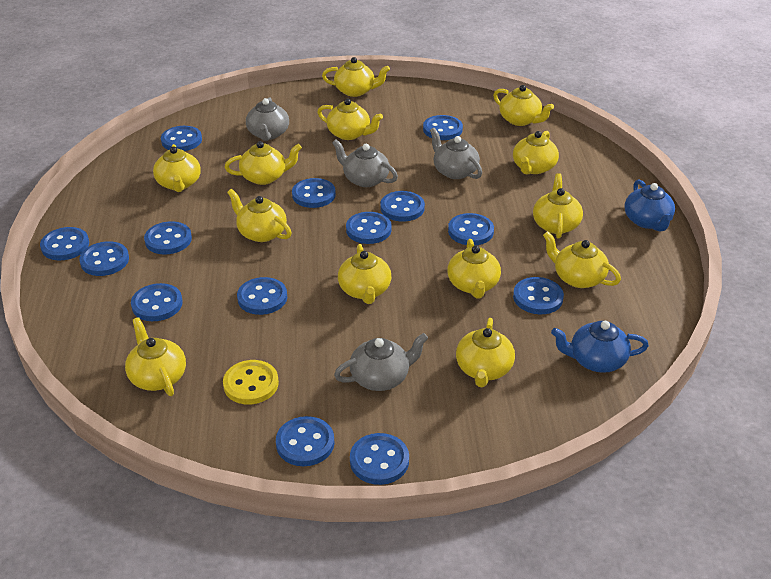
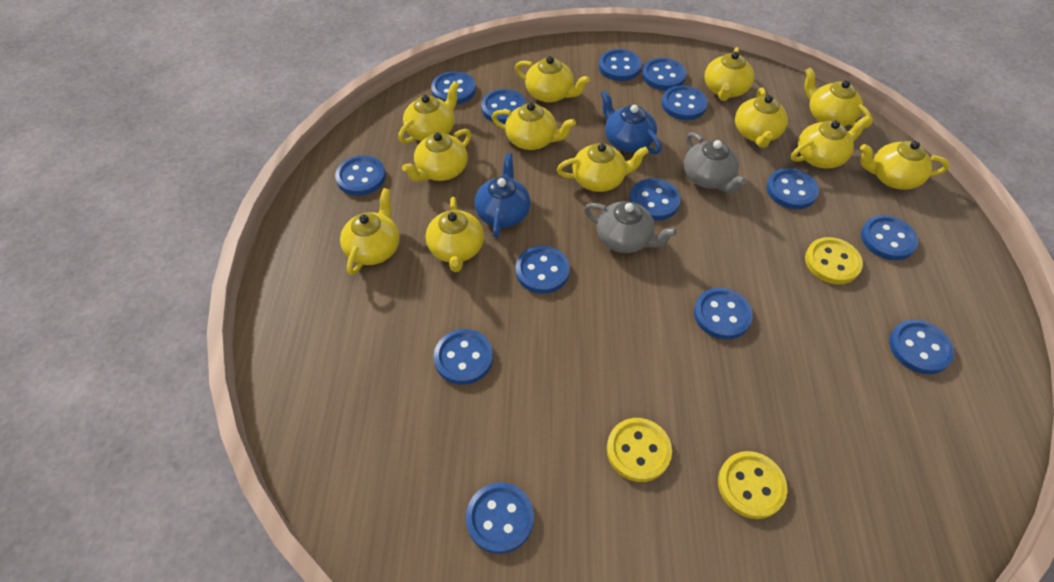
grey teapot: 4 -> 2
yellow button: 1 -> 3
yellow teapot: 13 -> 12

